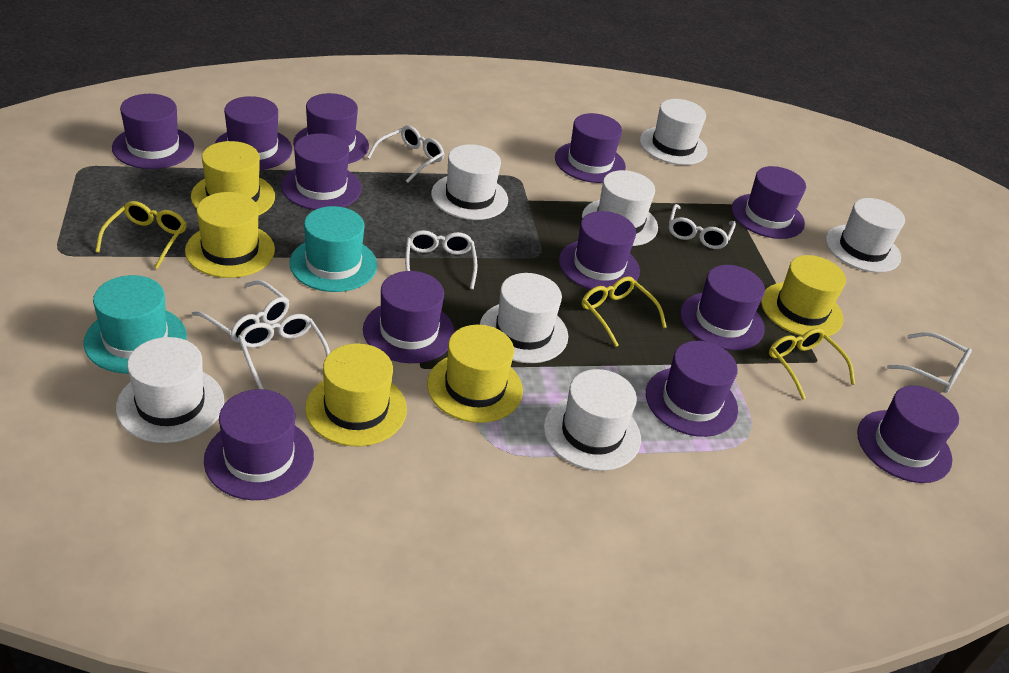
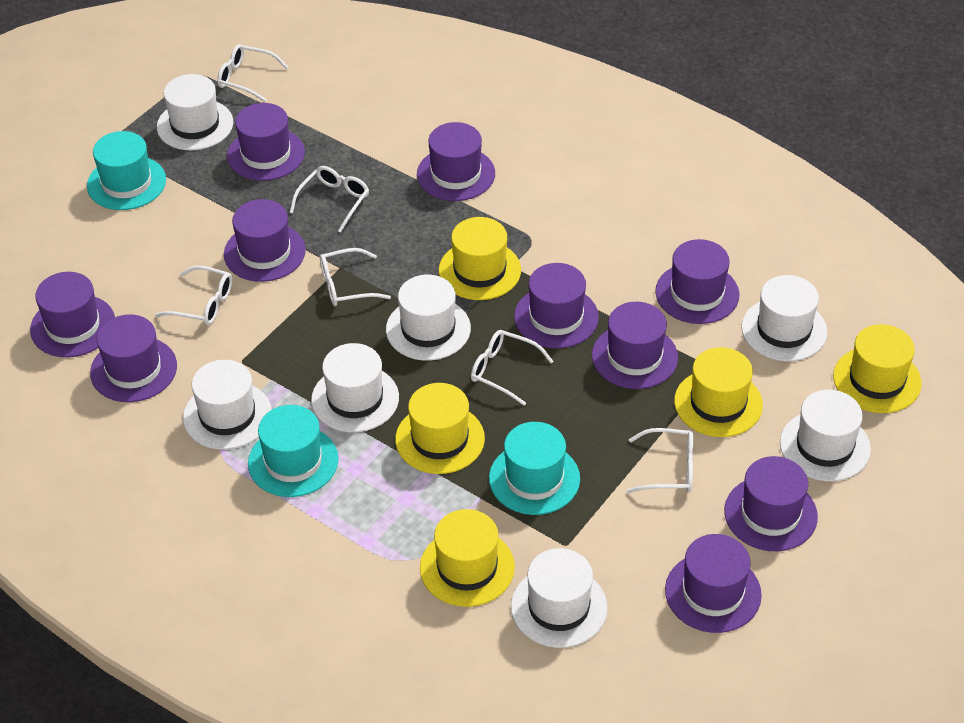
purple hat: 12 -> 10
turquoise hat: 2 -> 3
yellow glasses: 3 -> 0

